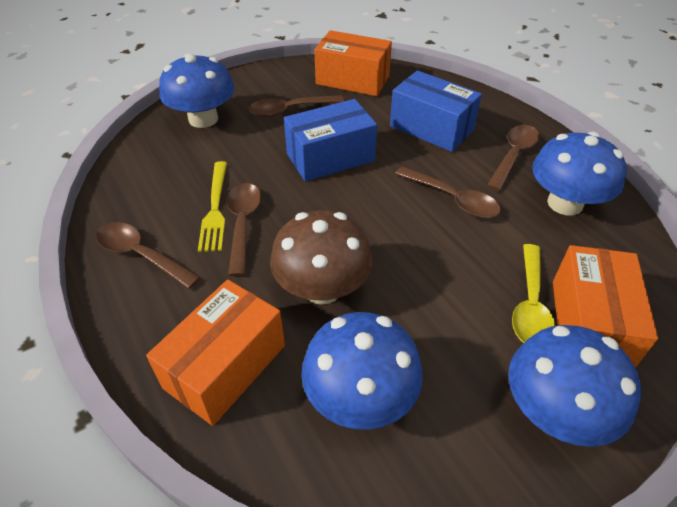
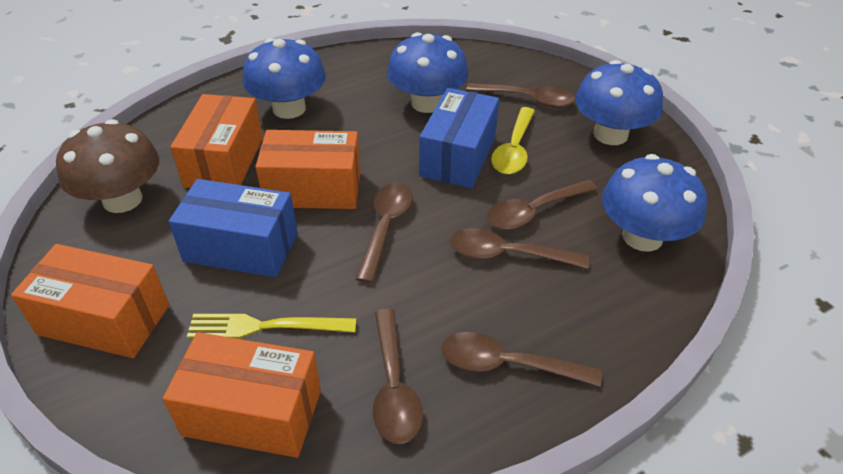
brown spoon: 5 -> 6
orange box: 3 -> 4

